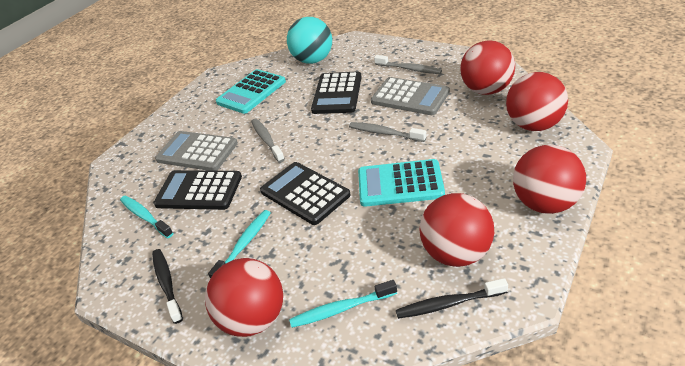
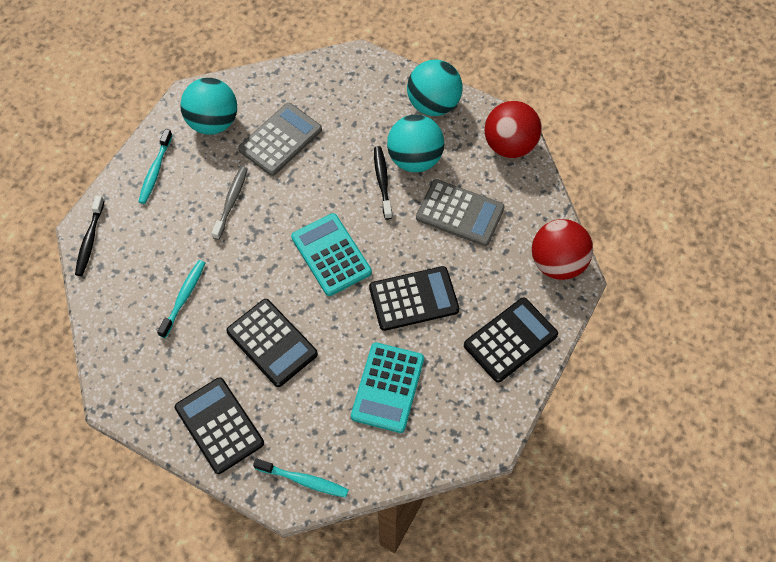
black calculator: 3 -> 4
grey toothbrush: 3 -> 1
red ball: 5 -> 2
turquoise ball: 1 -> 3

